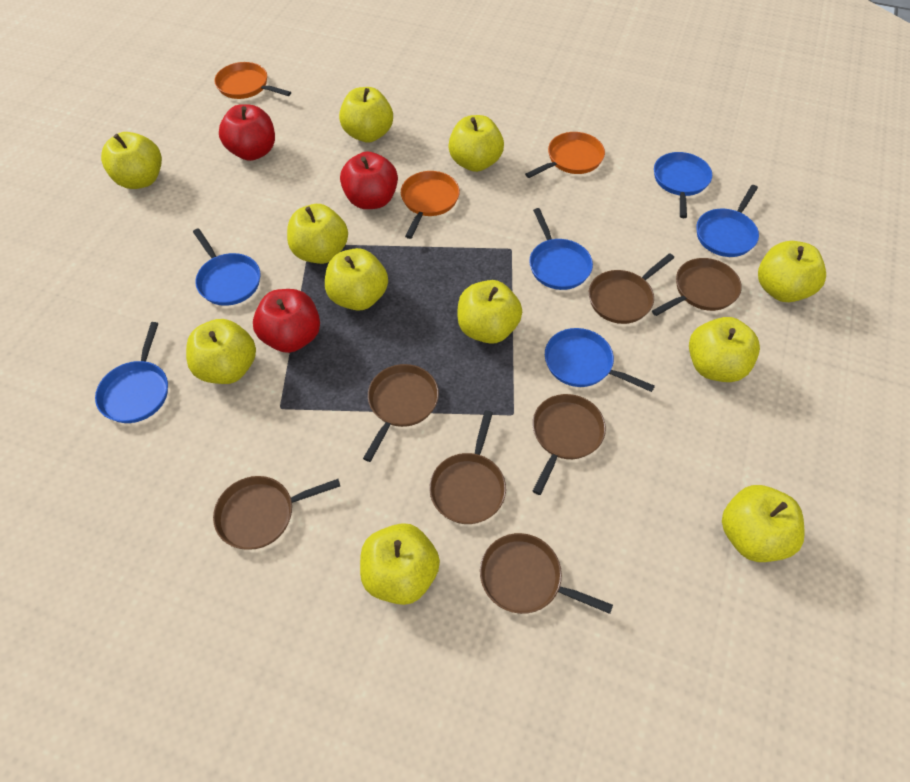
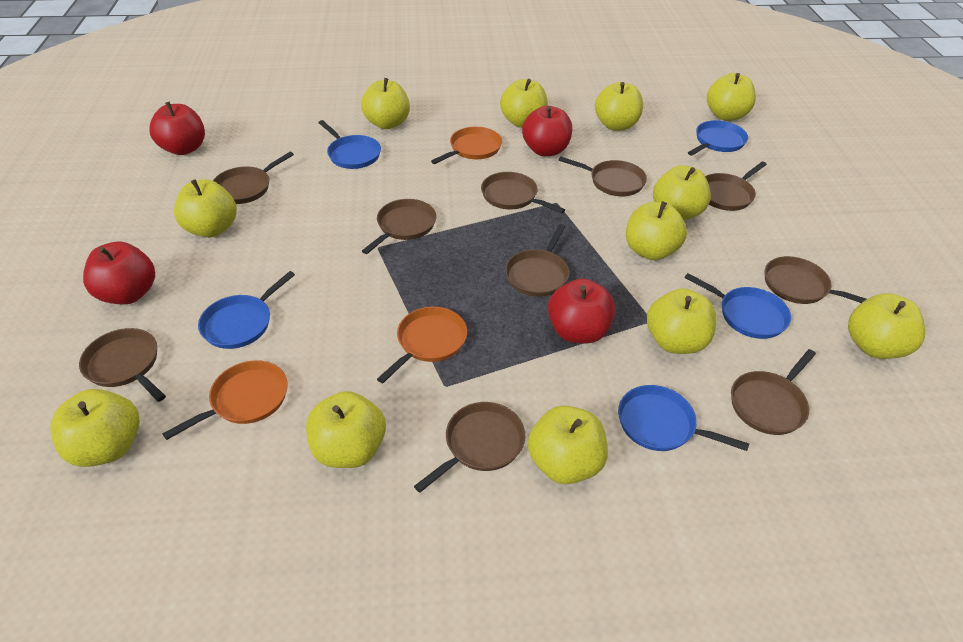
blue pan: 6 -> 5
brown pan: 7 -> 10
red apple: 3 -> 4
yellow apple: 11 -> 12

